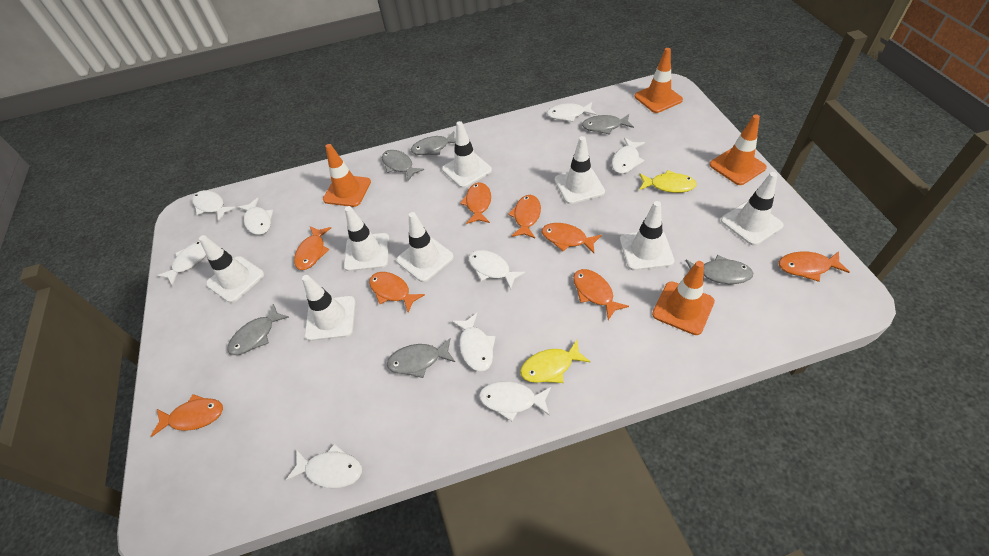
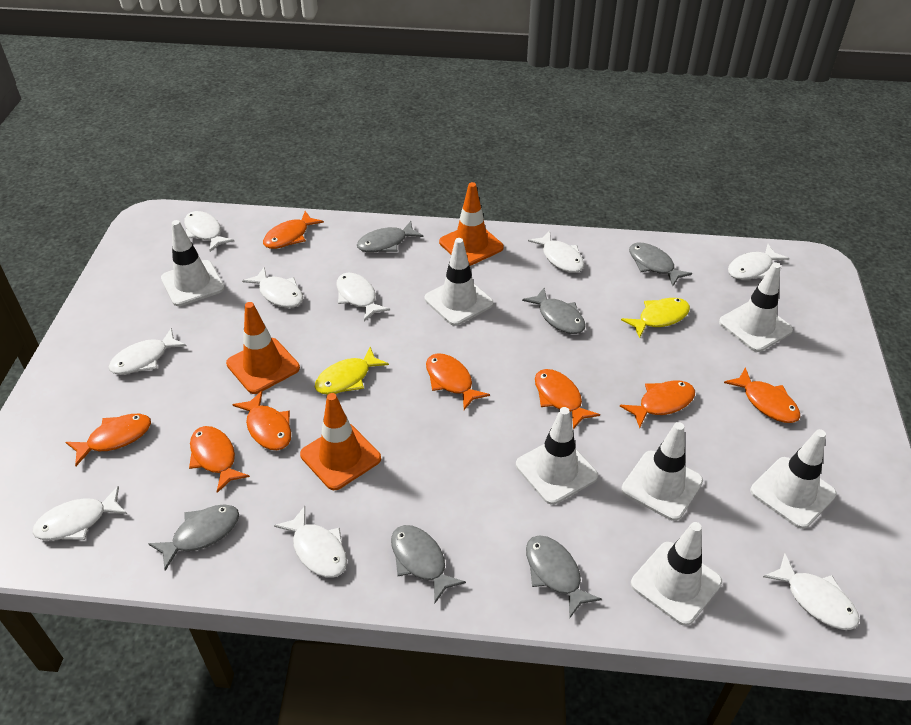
orange traffic cone: 4 -> 3
white traffic cone: 8 -> 7

